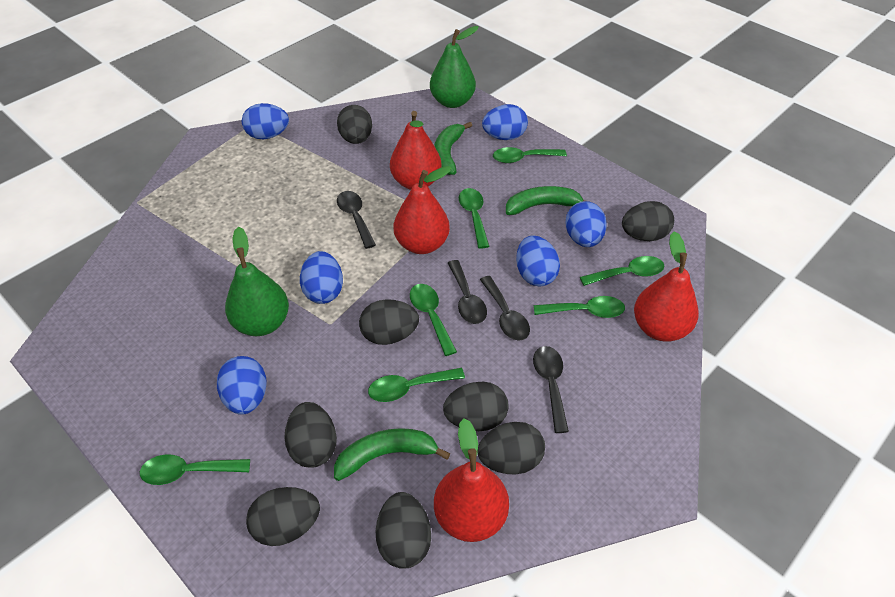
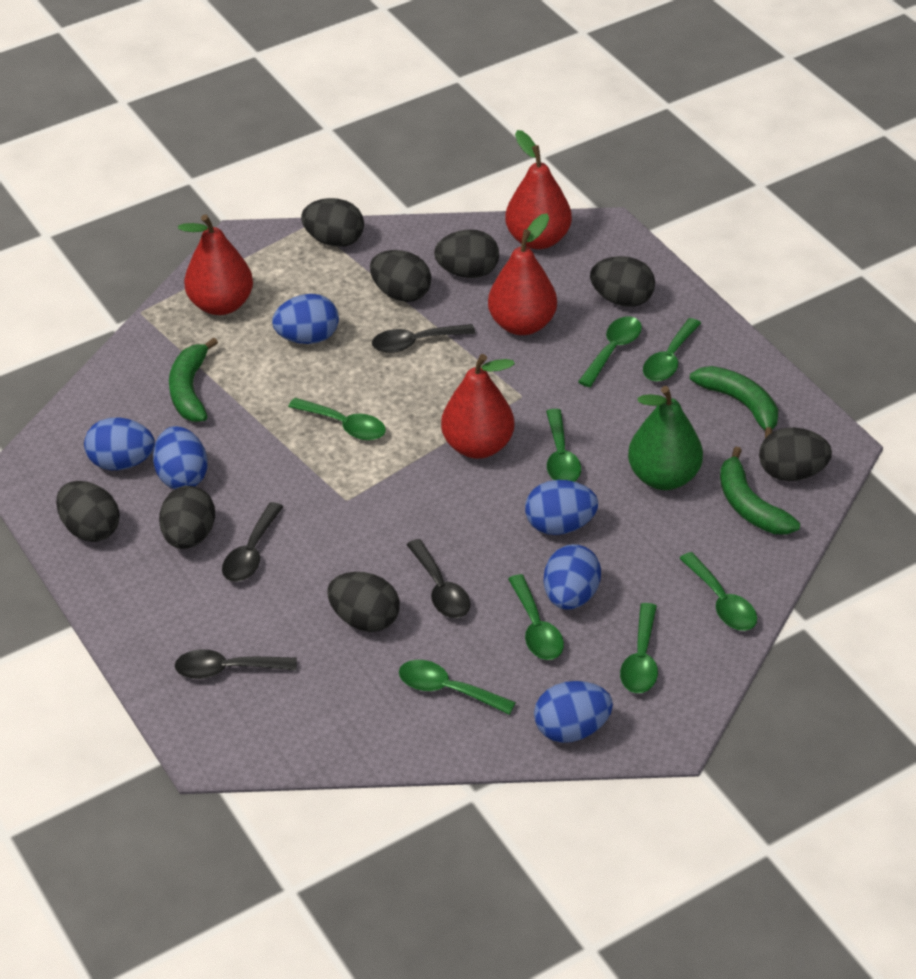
green pear: 2 -> 1
green spoon: 7 -> 8

